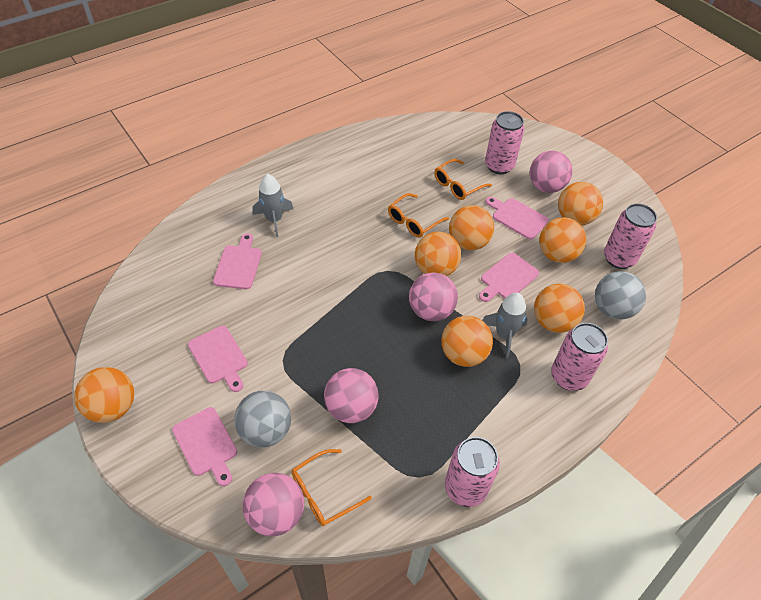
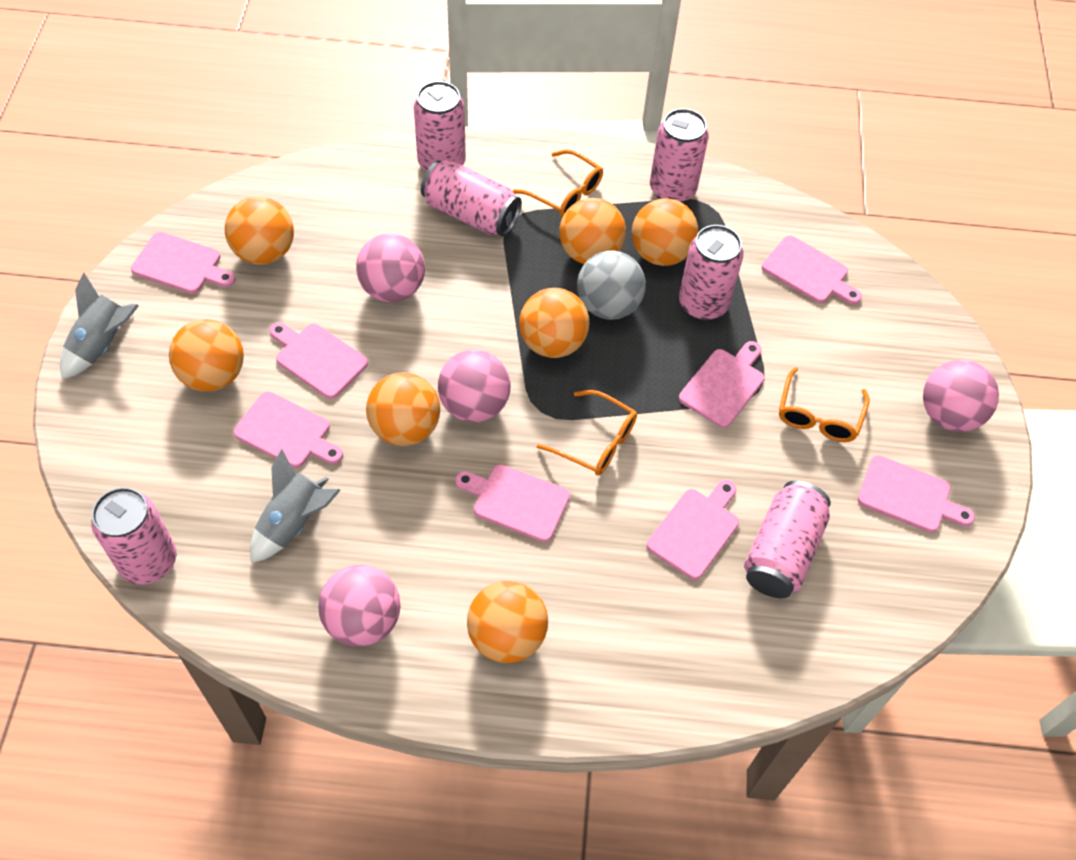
grey ball: 2 -> 1
pink can: 4 -> 6
pink cutting board: 5 -> 8

